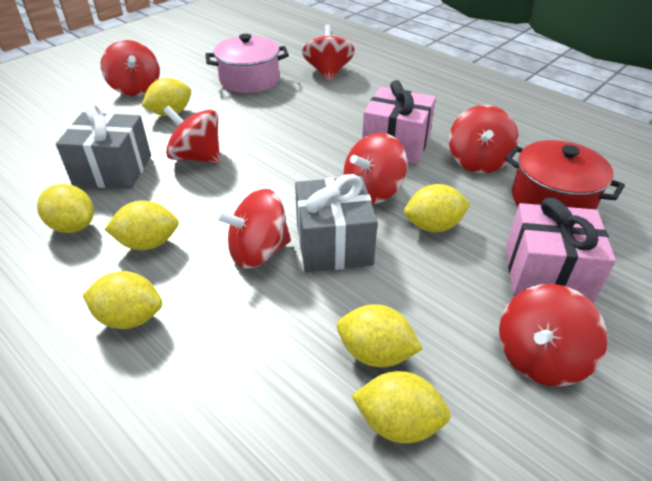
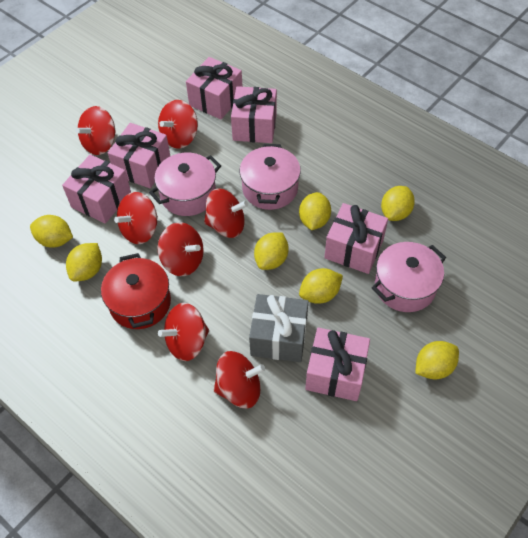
grey gift: 2 -> 1
pink gift: 2 -> 6
pink pot: 1 -> 3

